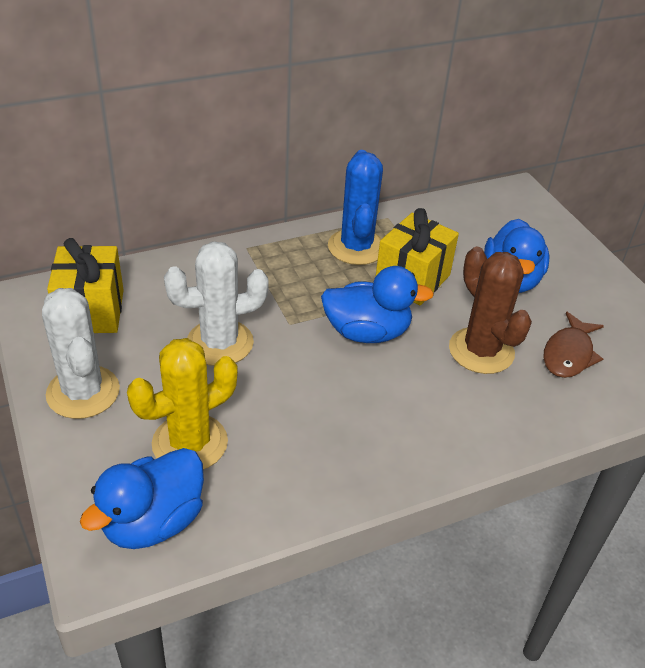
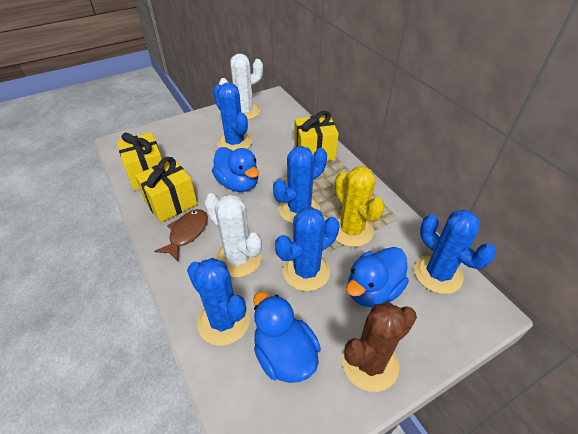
blue cactus: 1 -> 5
yellow gift: 2 -> 3

